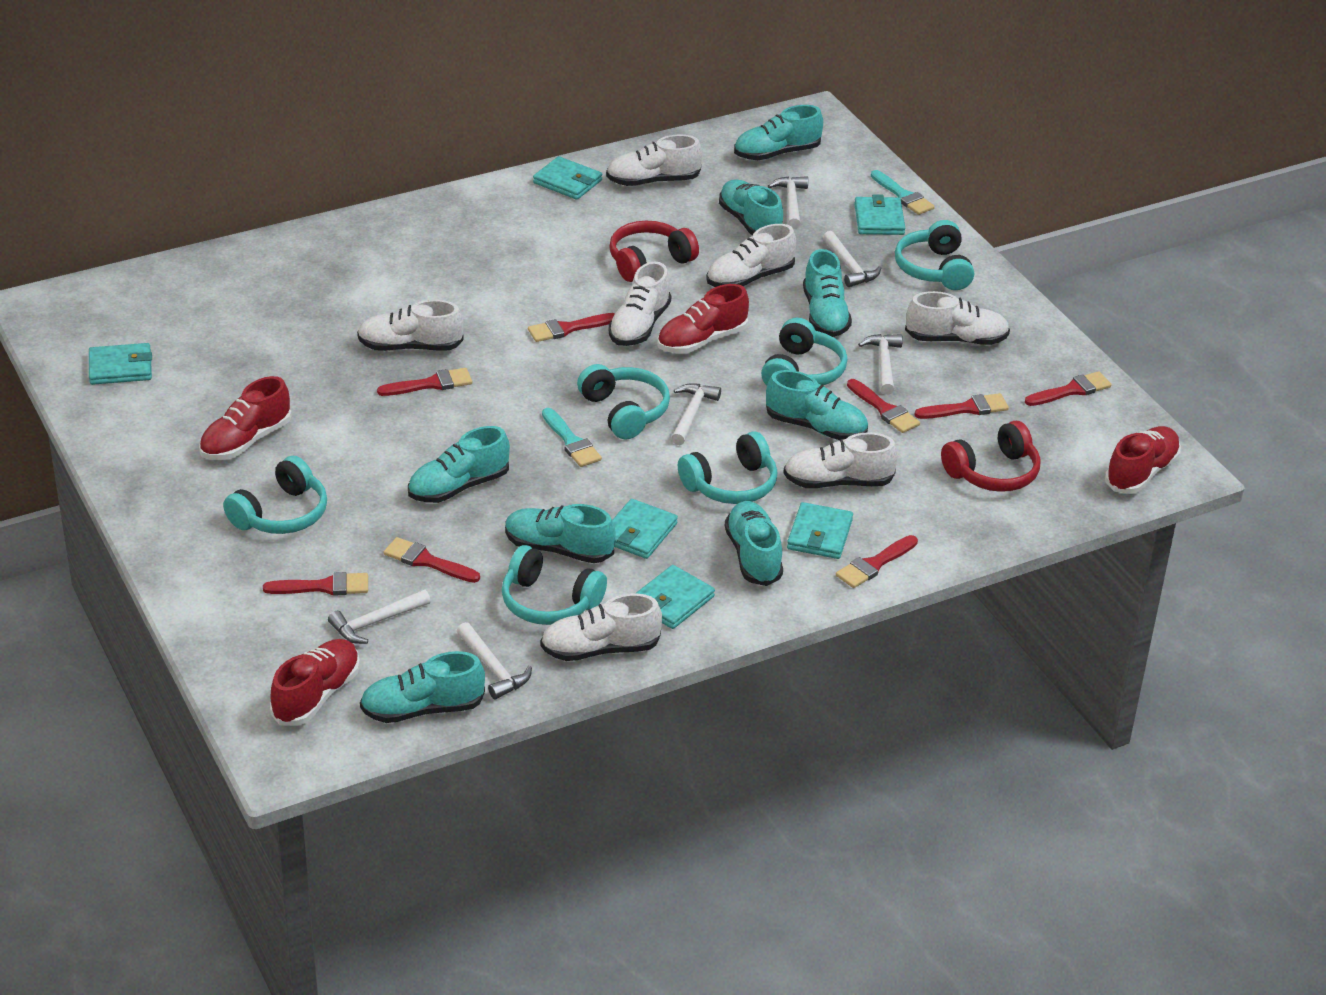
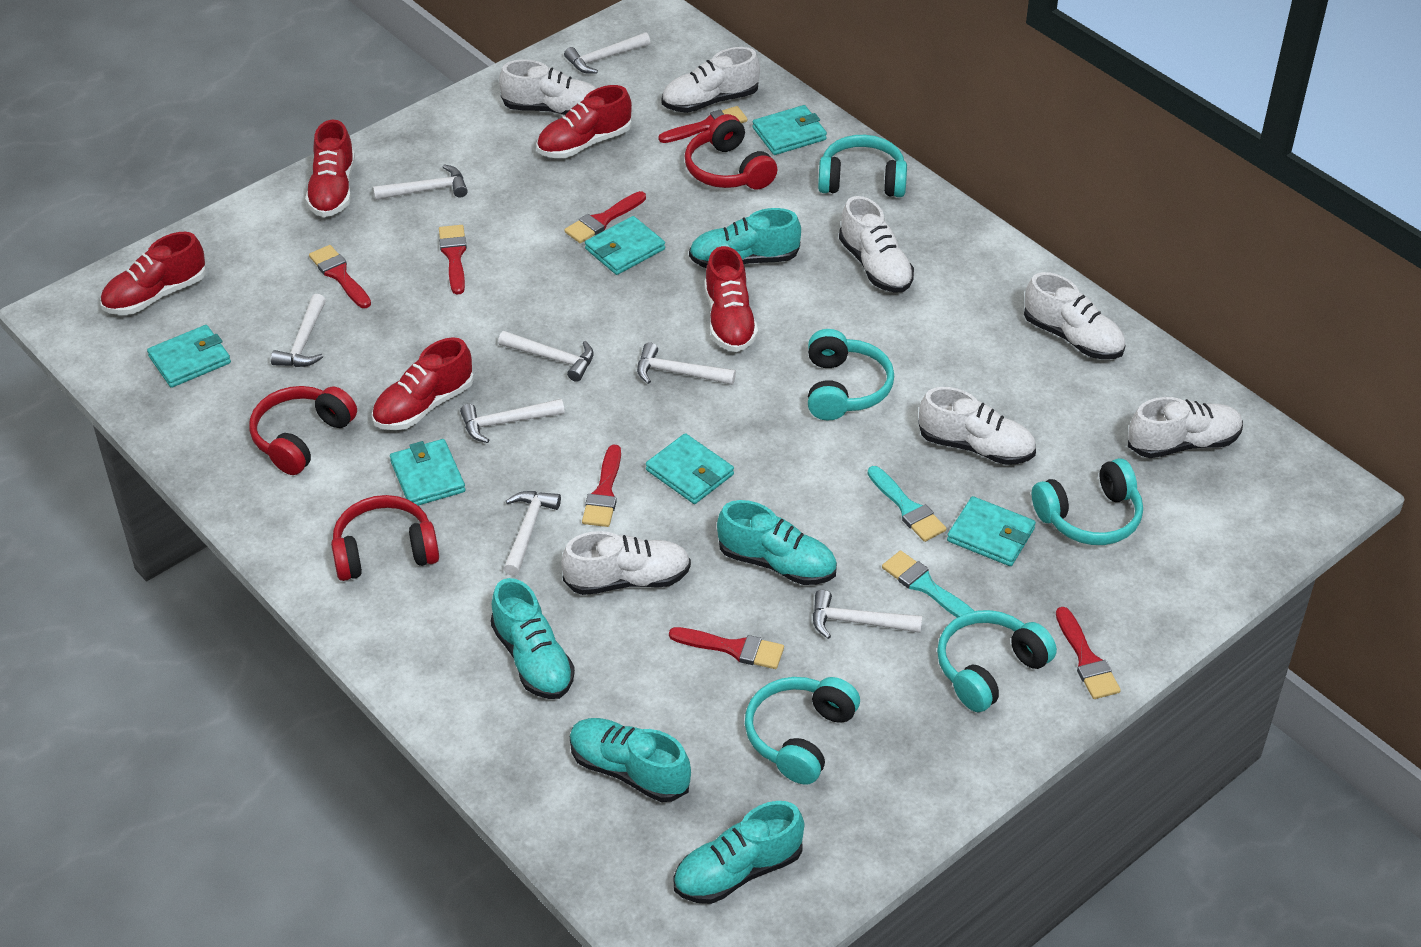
red brush: 8 -> 7
red headphones: 2 -> 3
red shoe: 4 -> 5
turquoise headphones: 6 -> 5
turquoise shoe: 8 -> 5
white hammer: 6 -> 8

